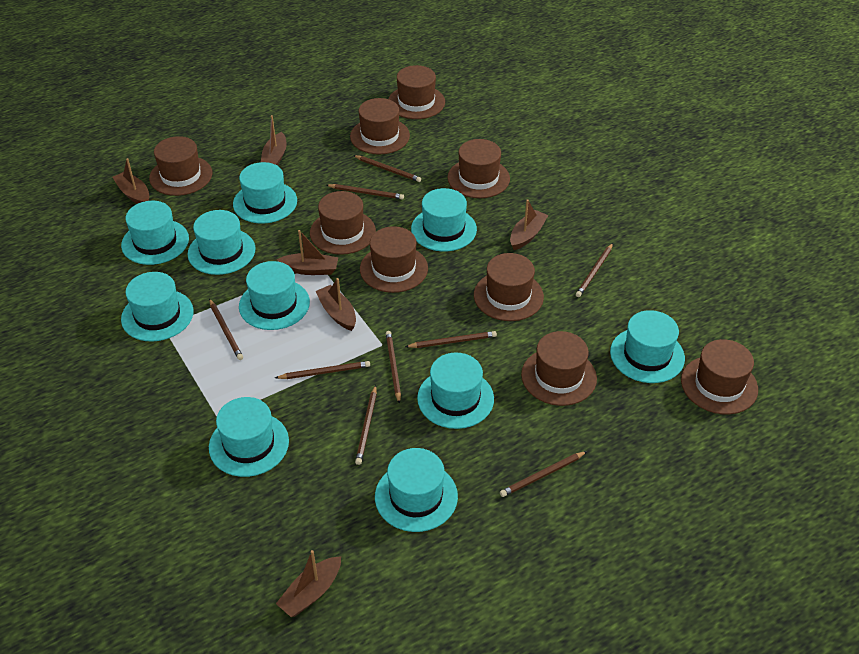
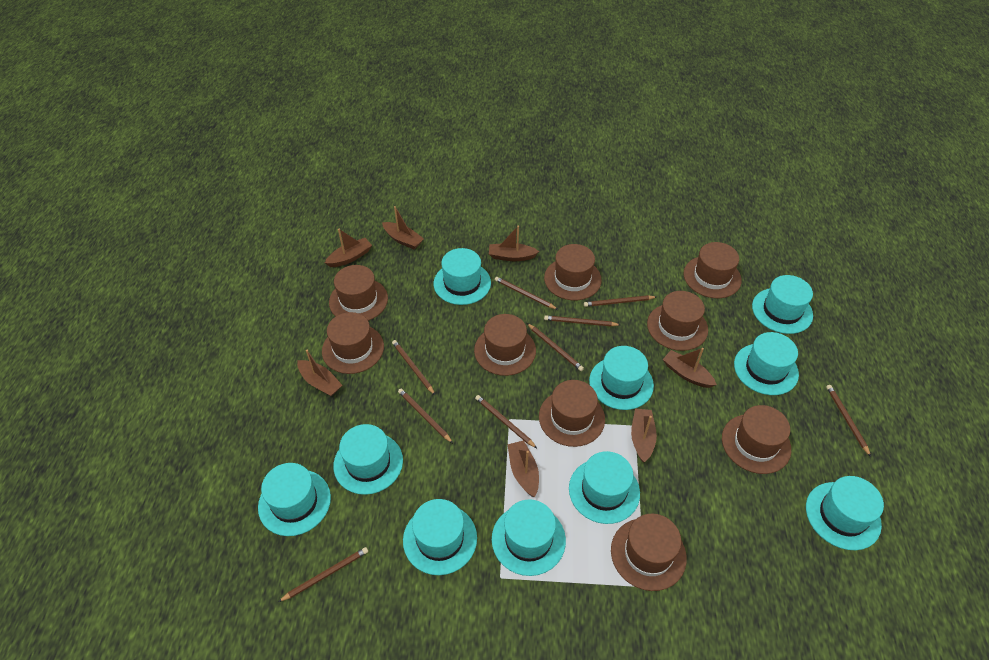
brown boat: 6 -> 7

